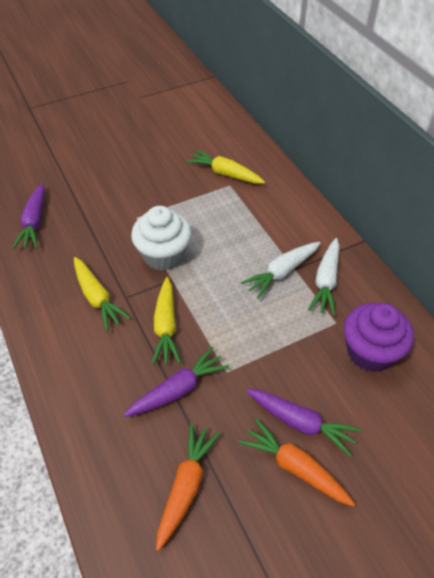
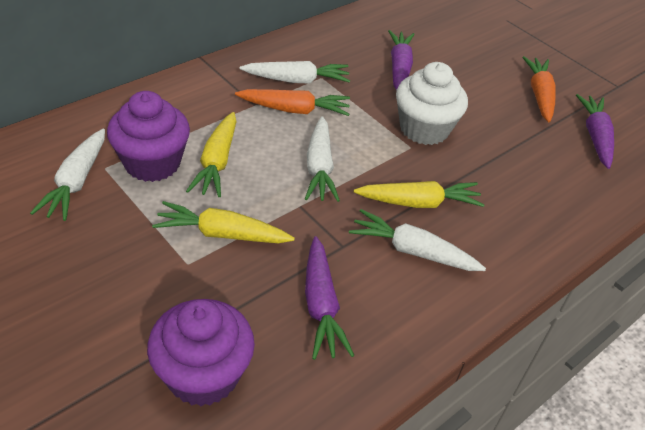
purple cupcake: 1 -> 2
white carrot: 2 -> 4

